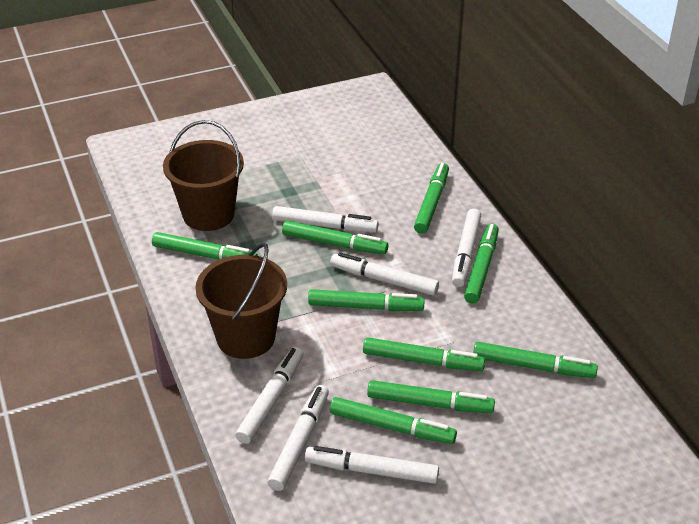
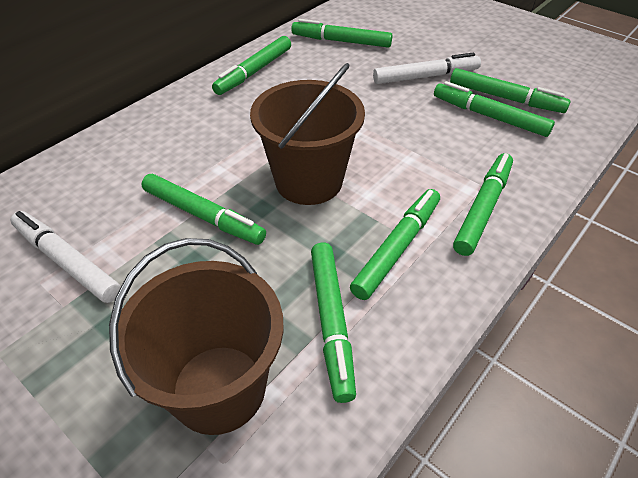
green marker: 9 -> 8
white marker: 6 -> 2

